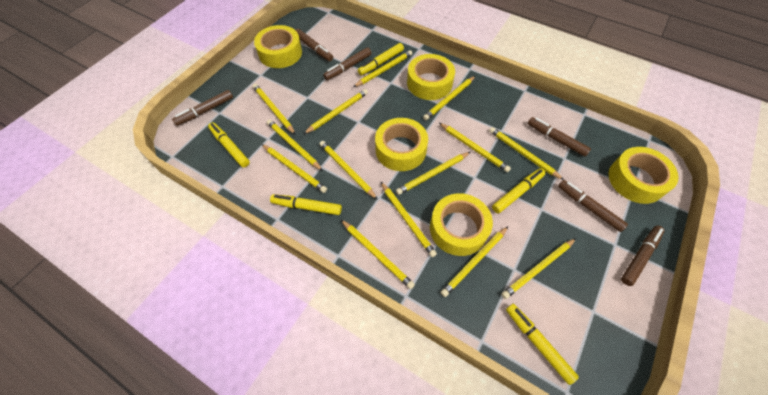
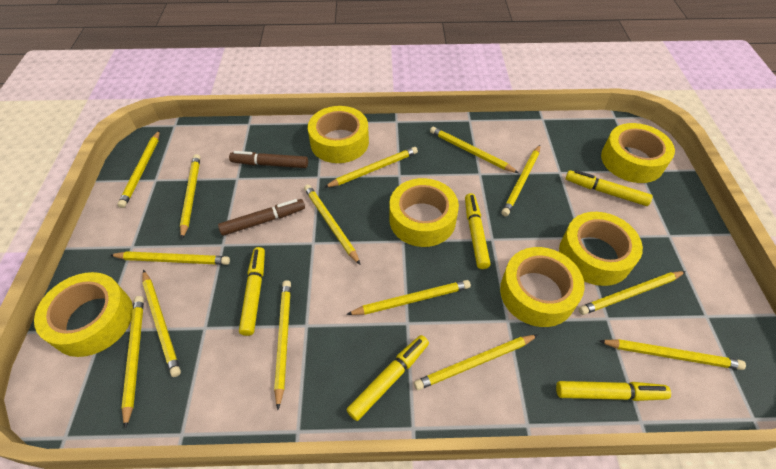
brown marker: 6 -> 2
yellow tape: 5 -> 6

